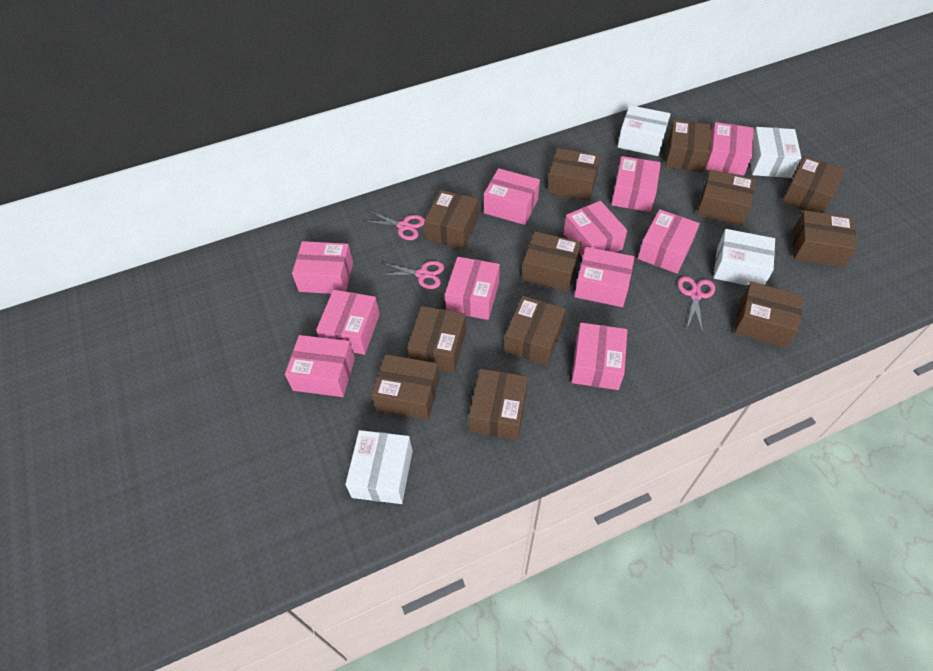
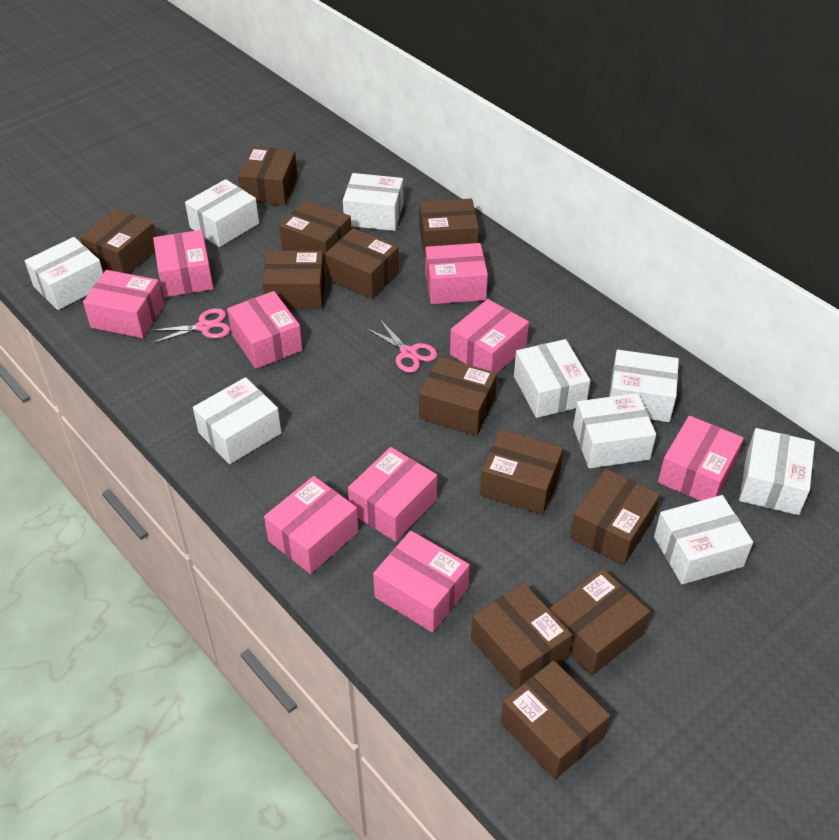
pink box: 11 -> 9
pink scissors: 3 -> 2
white box: 4 -> 9

